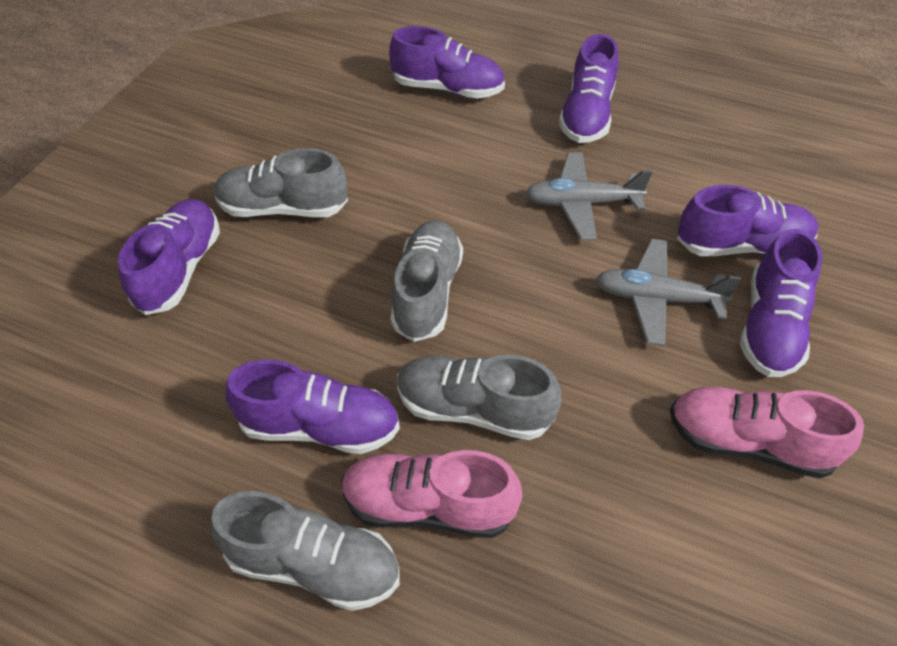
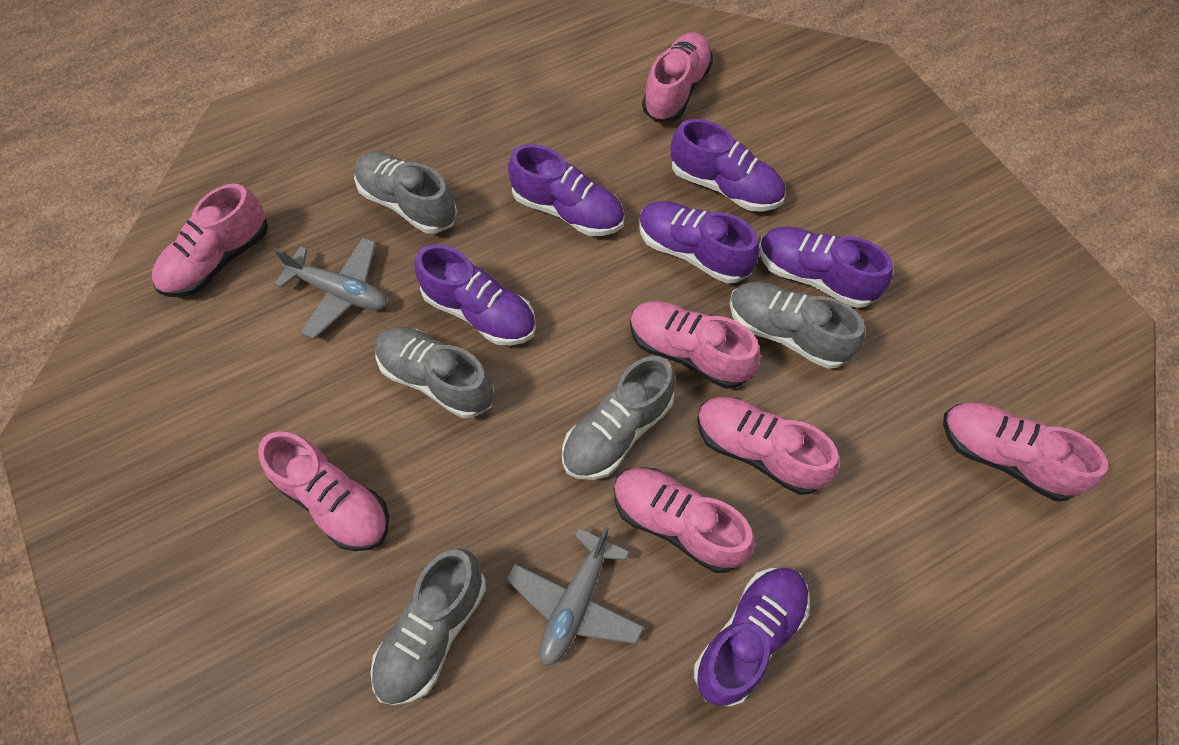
grey shoe: 4 -> 5
pink shoe: 2 -> 7

